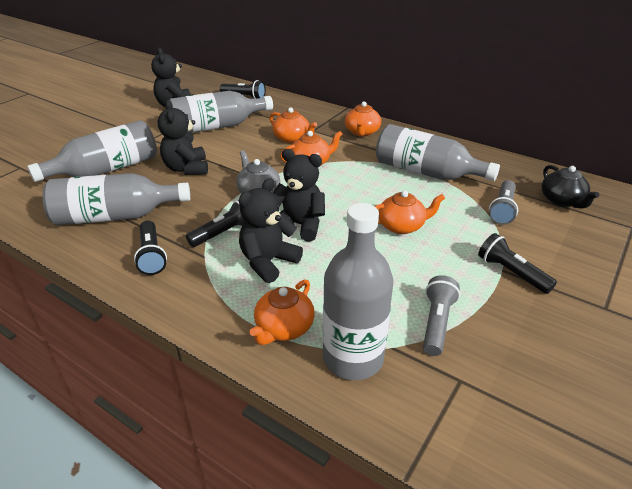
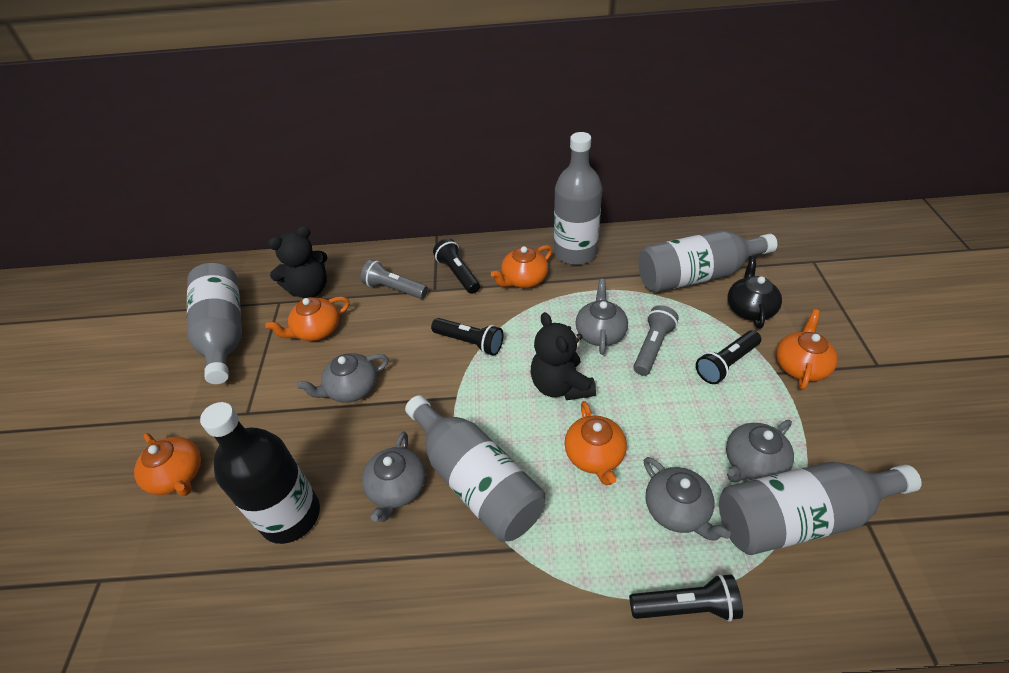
black bottle: 0 -> 1
black teddy bear: 4 -> 2
grey teapot: 1 -> 5

